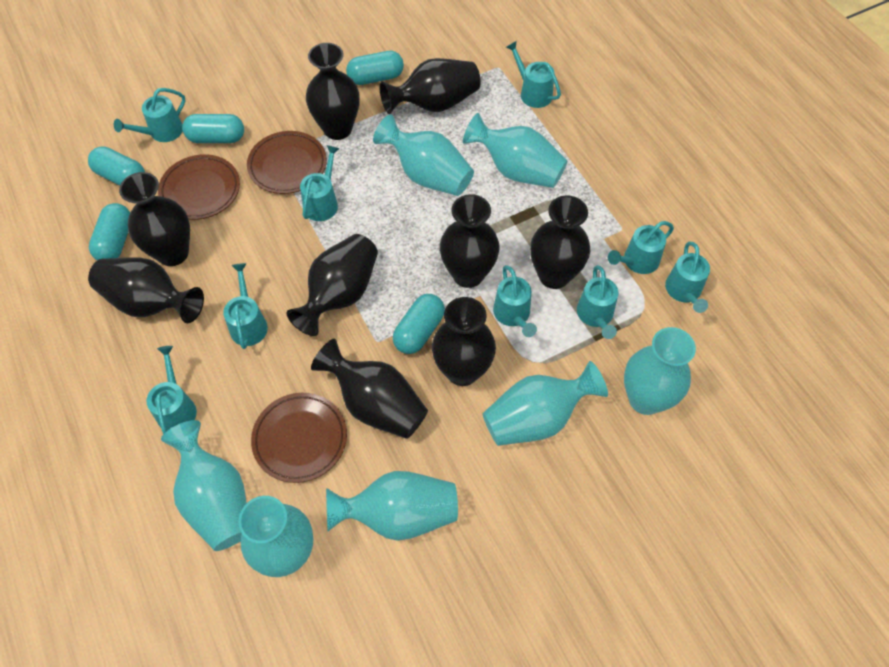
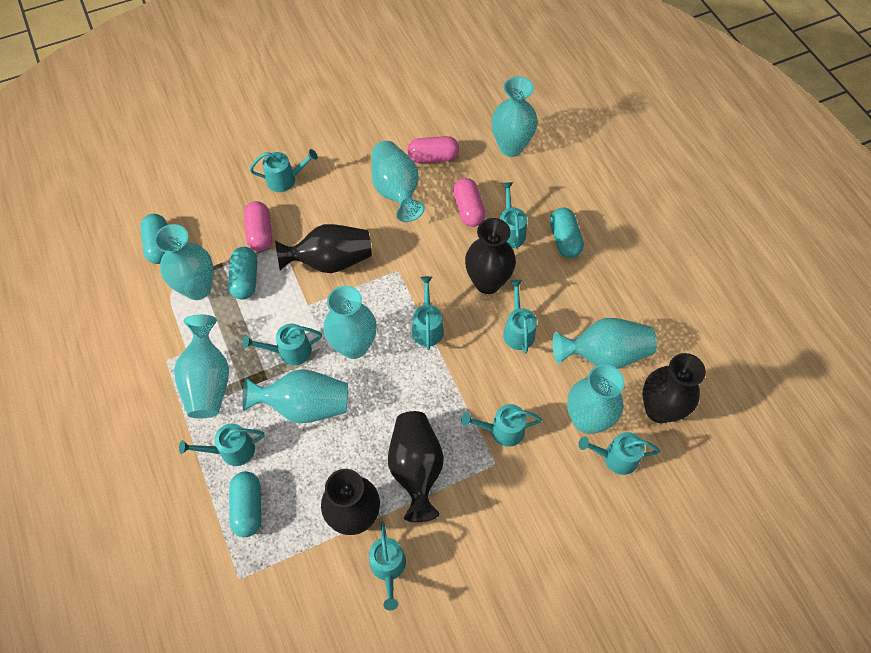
black vase: 9 -> 5
brown plate: 3 -> 0
pink capsule: 0 -> 3
turquoise capsule: 5 -> 4
turquoise vase: 7 -> 8

